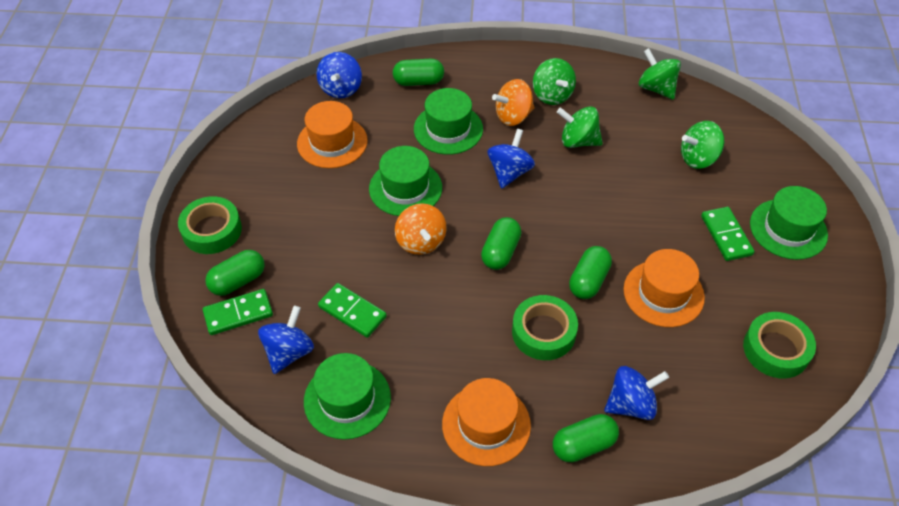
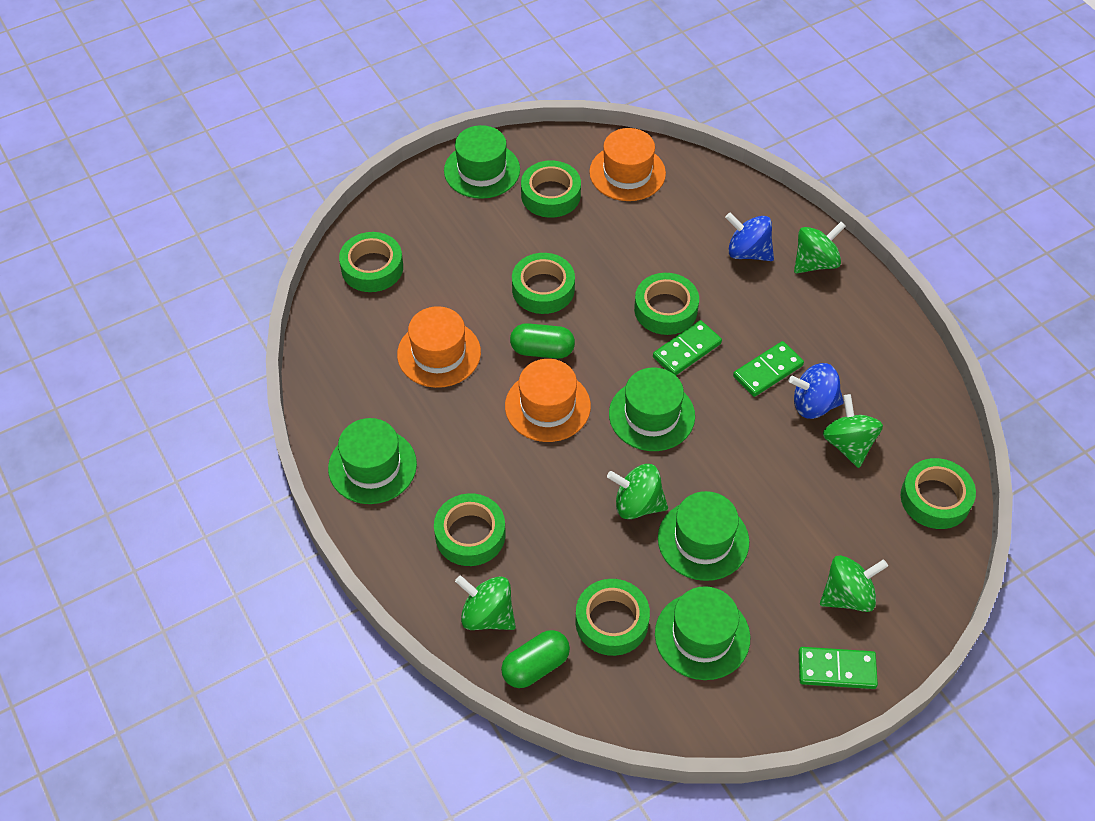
blue spinning top: 4 -> 2
green capsule: 5 -> 2
green hat: 4 -> 5
green spinning top: 4 -> 5
green tape: 3 -> 7
orange spinning top: 2 -> 0

